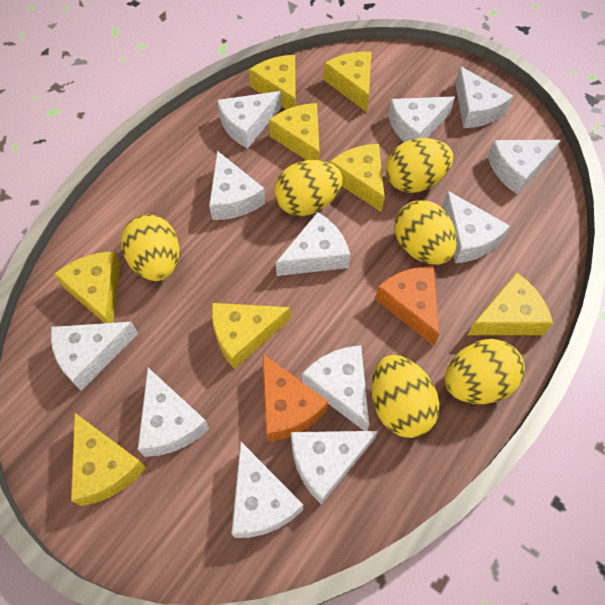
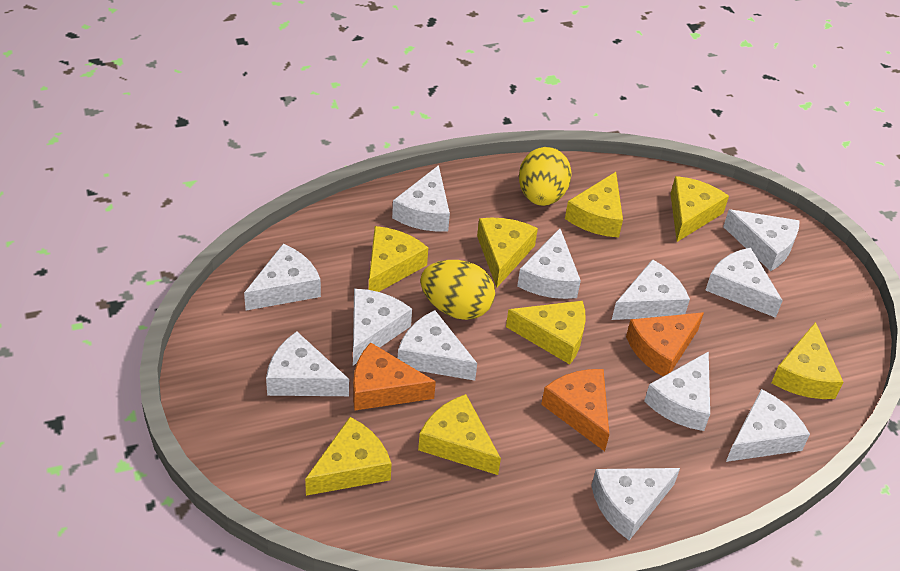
orange cheese: 2 -> 3
yellow egg: 6 -> 2

